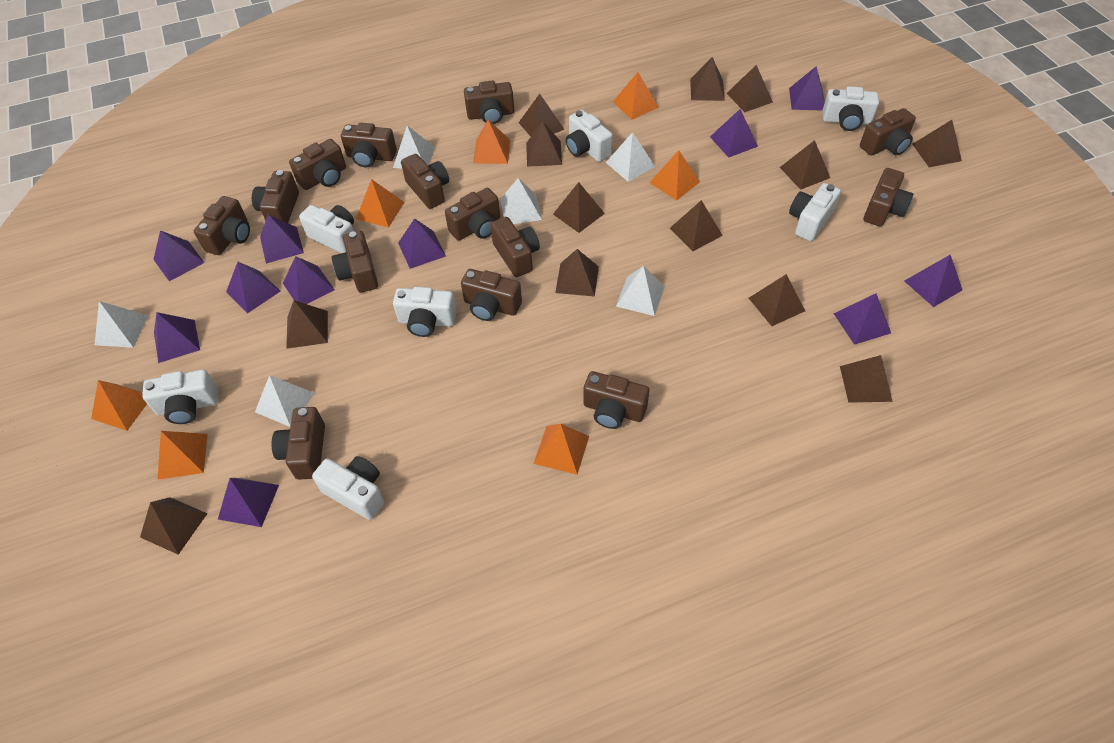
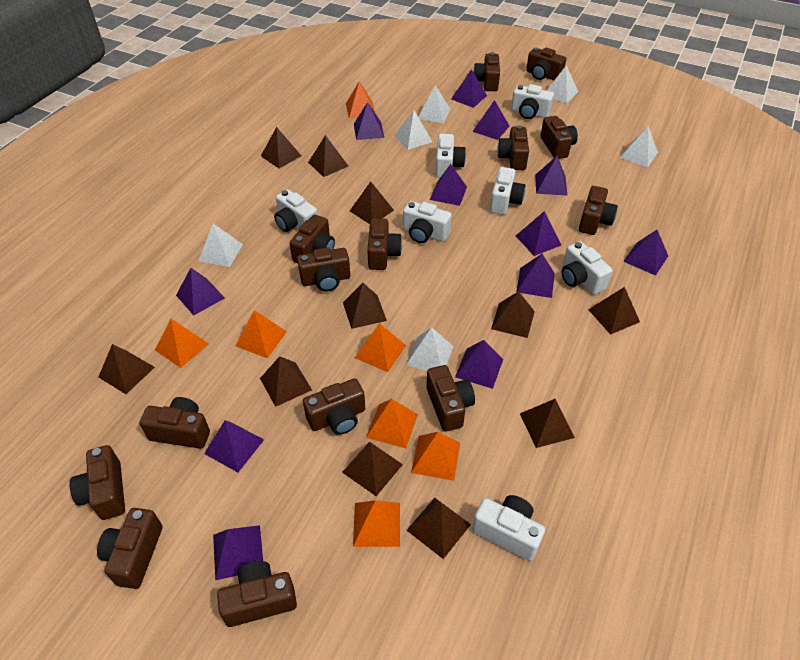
brown pyramid: 13 -> 11
purple pyramid: 11 -> 12

